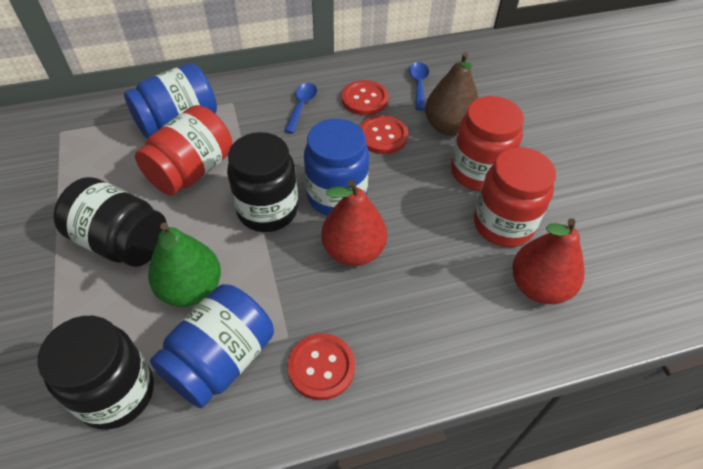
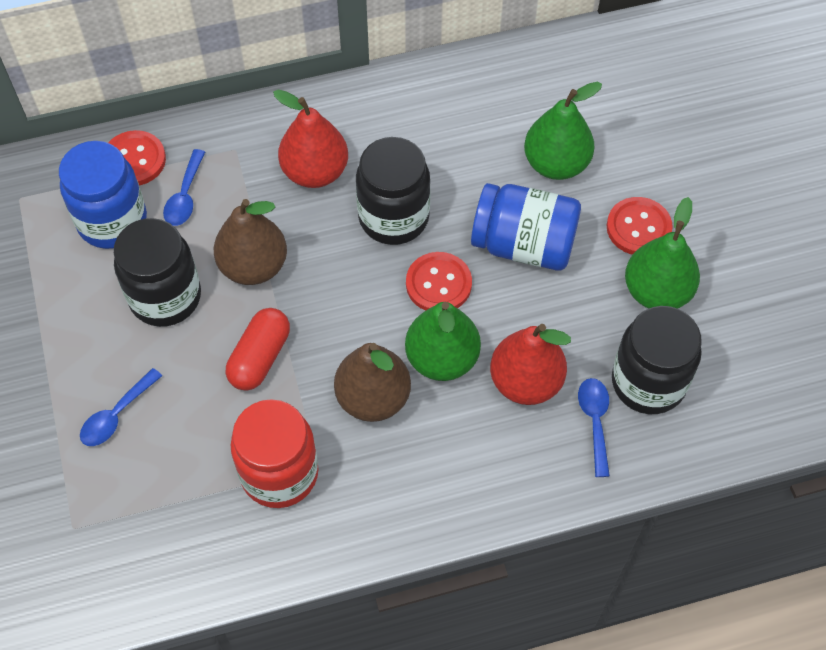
blue jar: 3 -> 2
blue spoon: 2 -> 3
brown pear: 1 -> 2
green pear: 1 -> 3
red capsule: 0 -> 1
red jar: 3 -> 1

